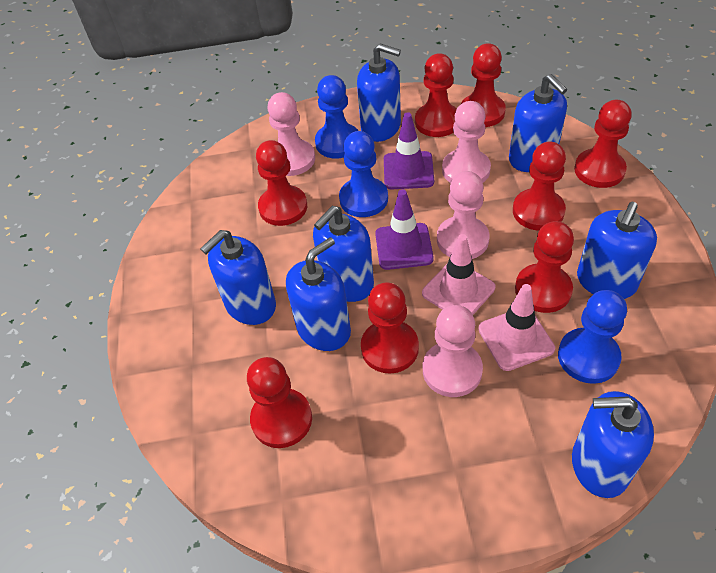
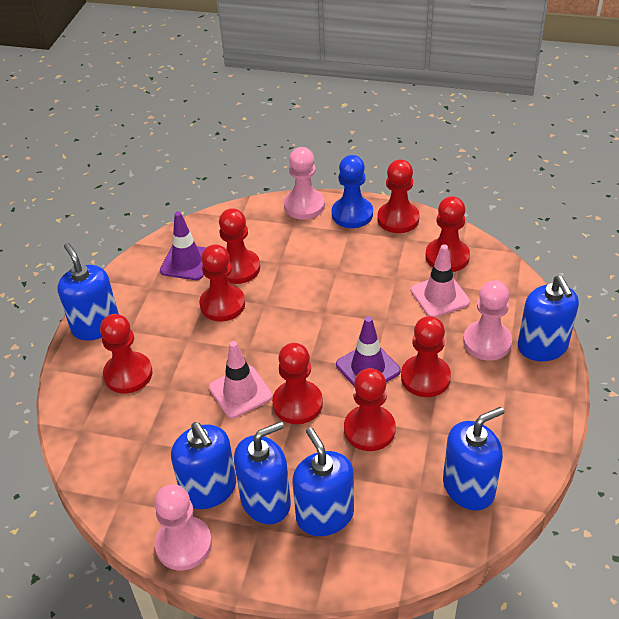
blue pawn: 3 -> 1
blue soap dispenser: 7 -> 6
pink pawn: 4 -> 3

